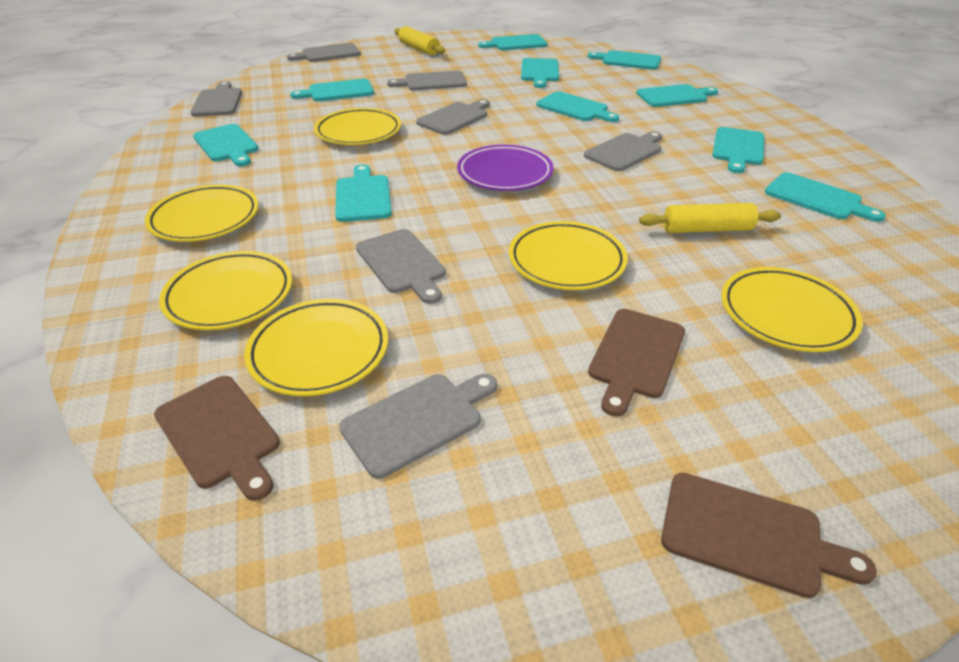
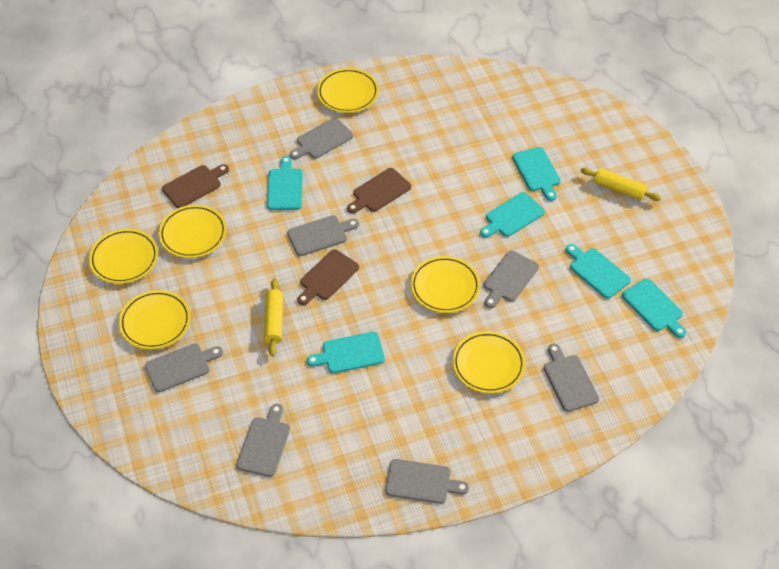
purple plate: 1 -> 0
turquoise cutting board: 10 -> 6

